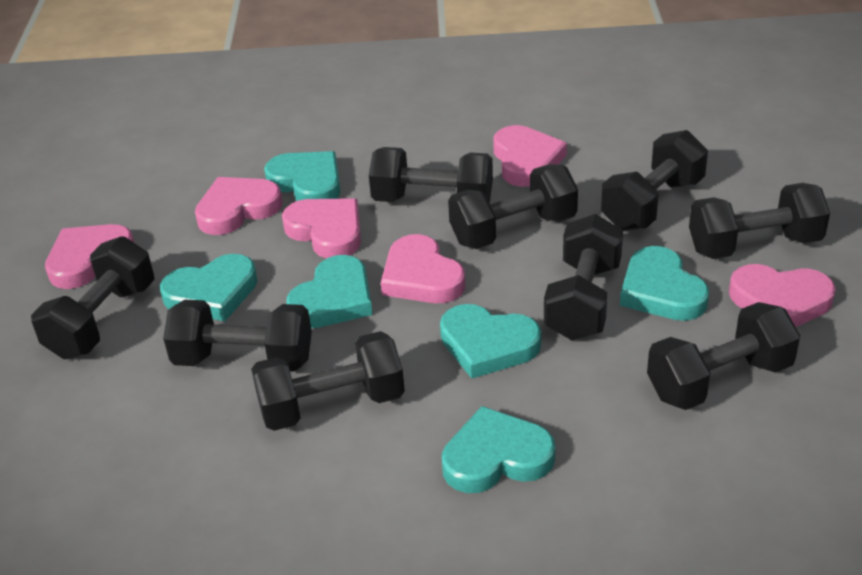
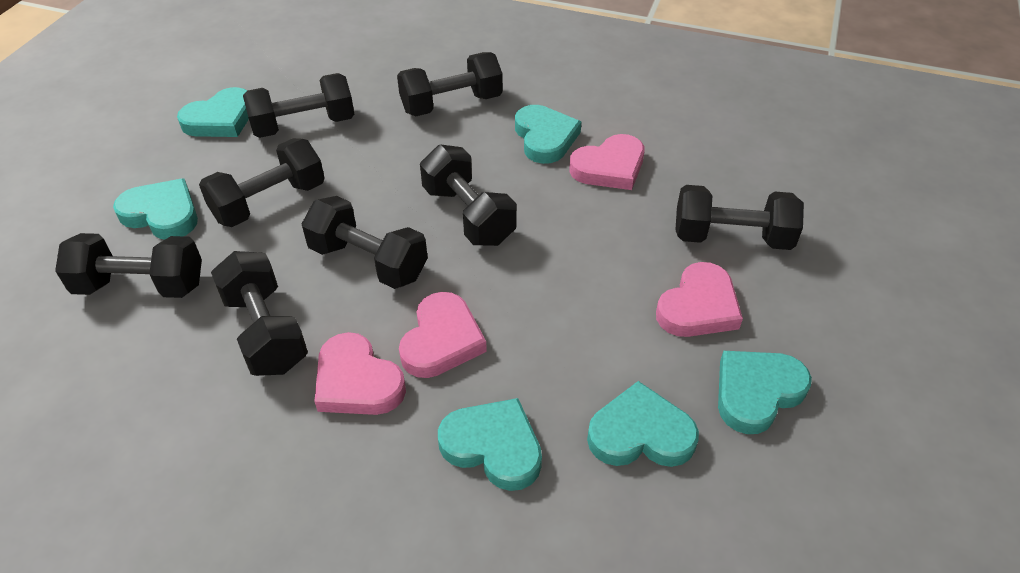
black dumbbell: 9 -> 8
pink heart: 6 -> 4

